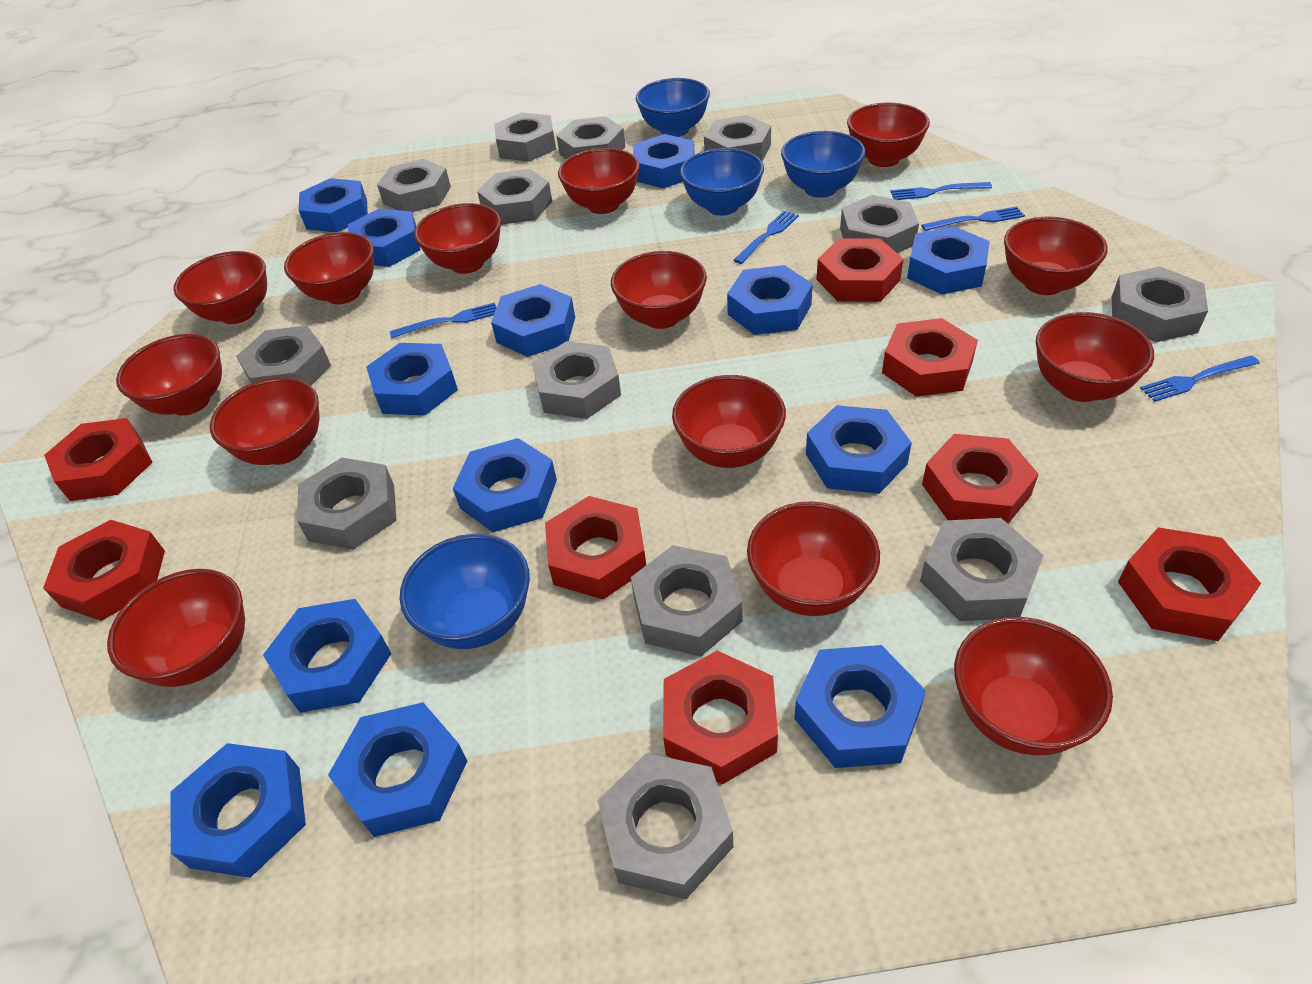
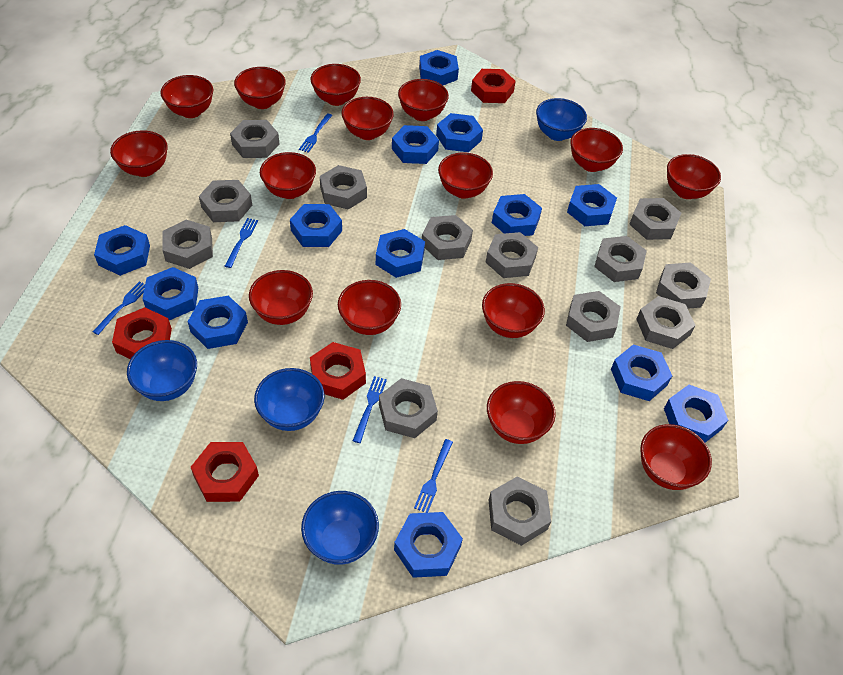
red bowl: 14 -> 15
red nut: 8 -> 4

